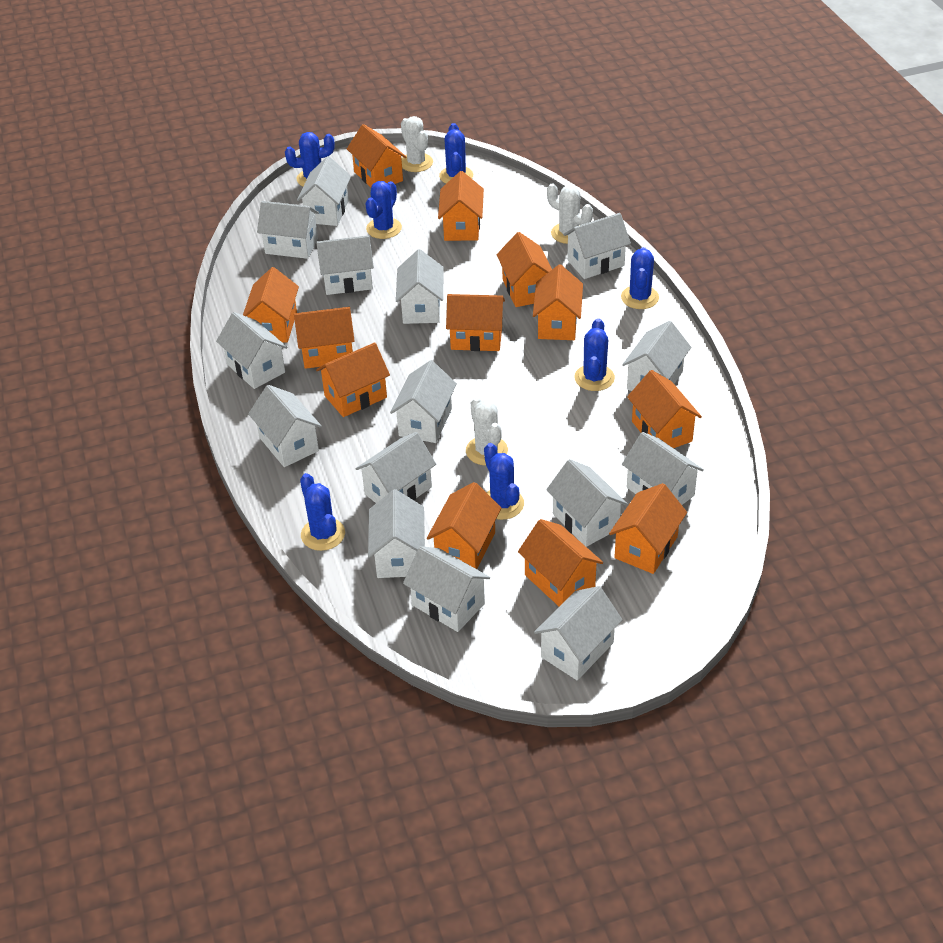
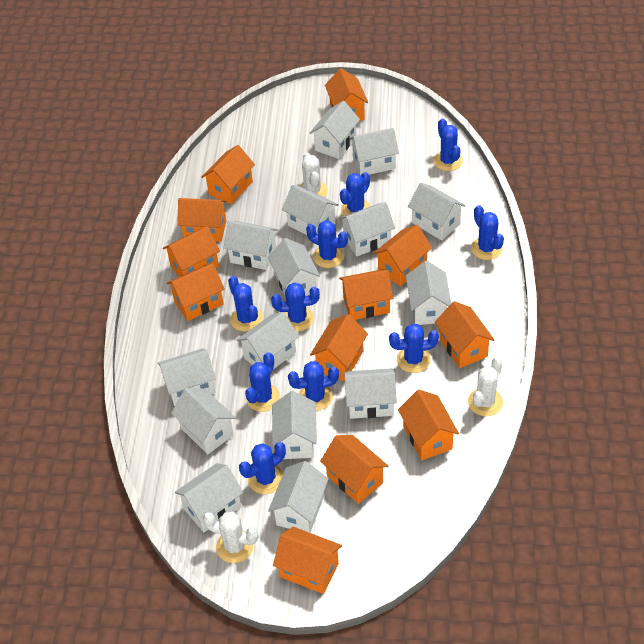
blue cactus: 7 -> 10

